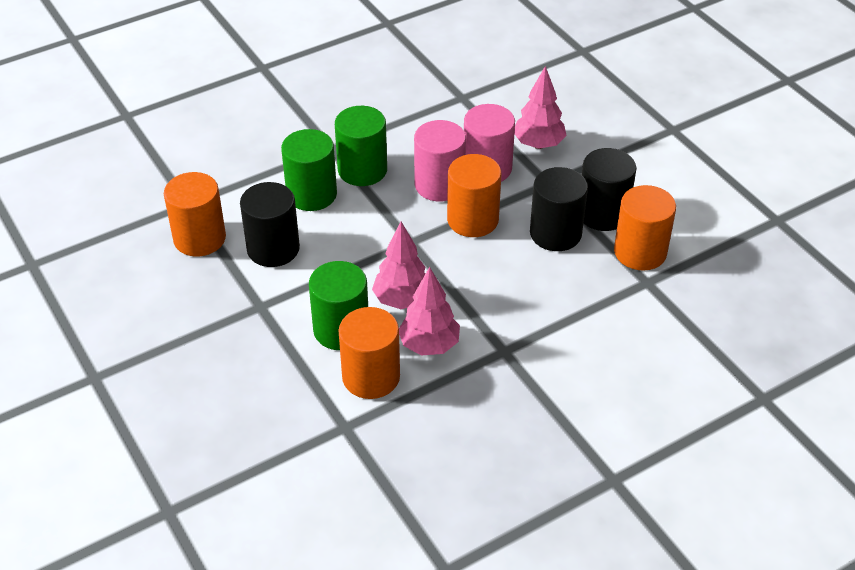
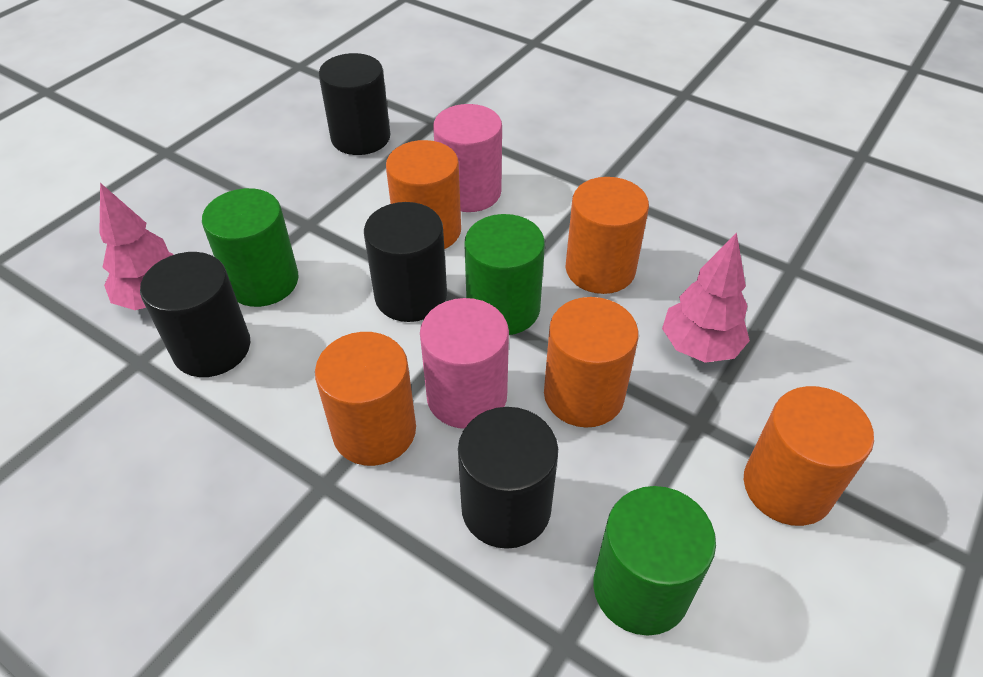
black cylinder: 3 -> 4
orange cylinder: 4 -> 5
pink tree: 3 -> 2

